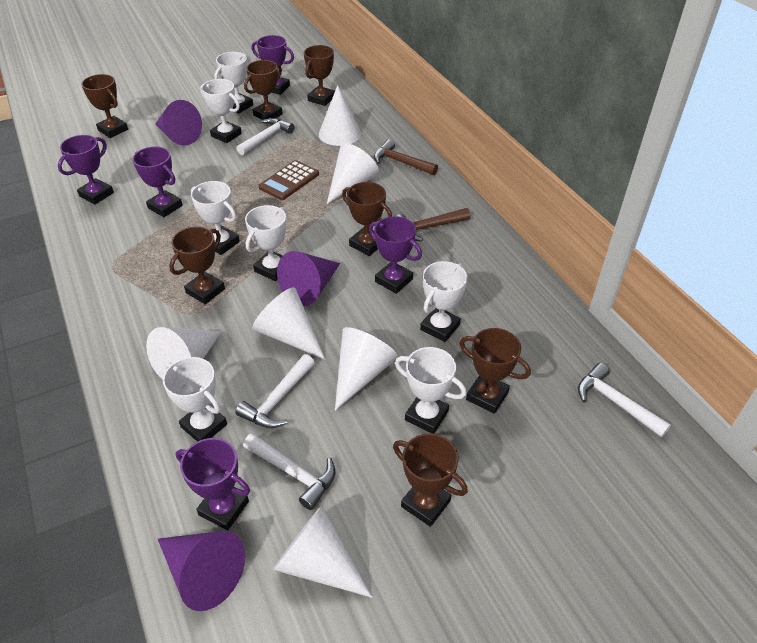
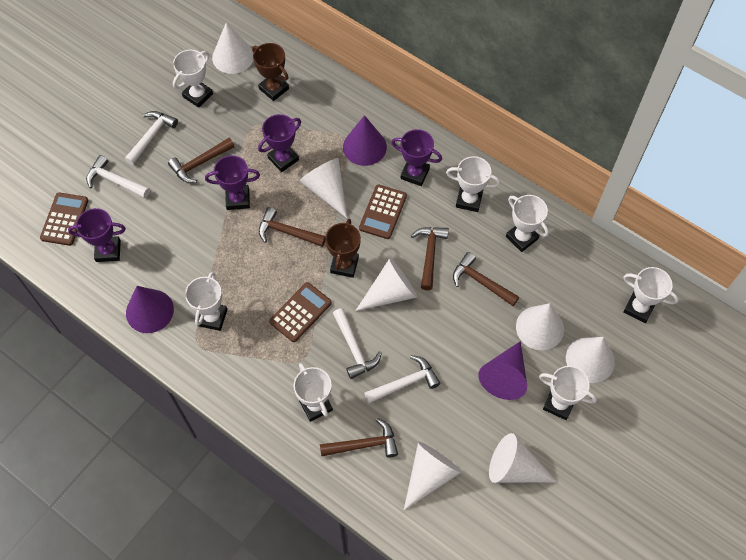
brown calculator: 1 -> 3
brown hammer: 2 -> 5
brown trophy: 7 -> 2
purple trophy: 5 -> 4
white cone: 6 -> 7

